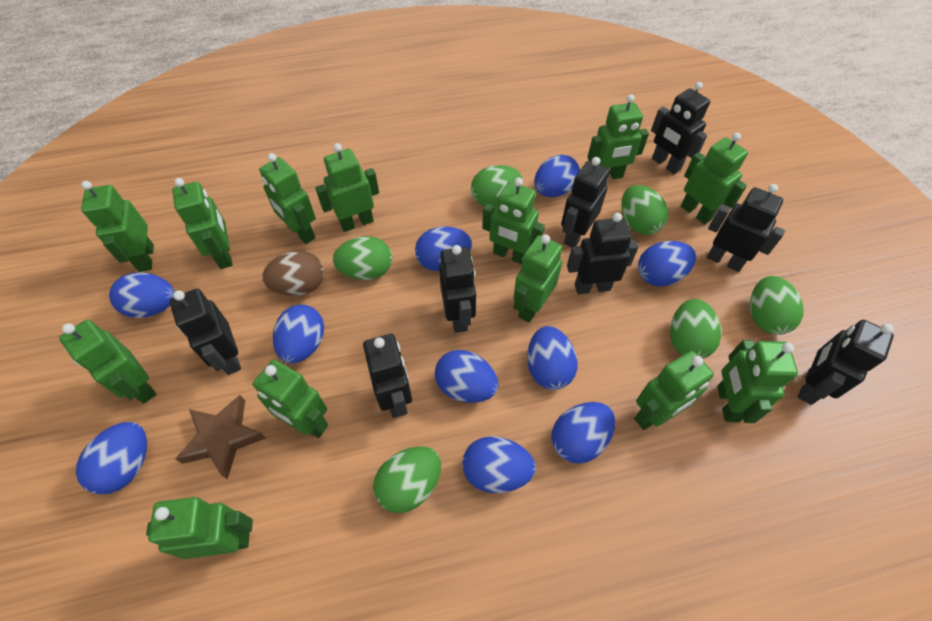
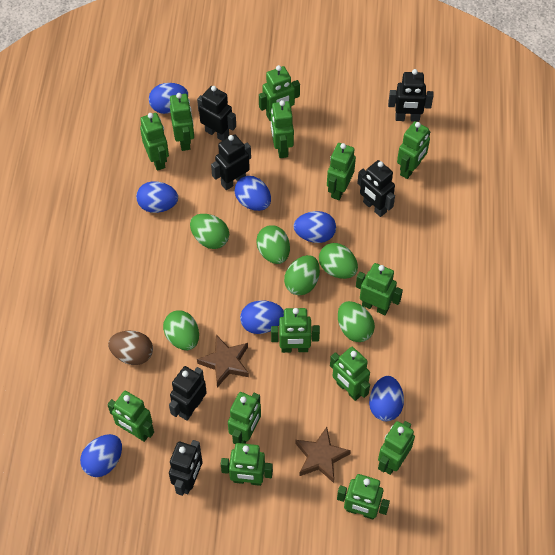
black robot: 8 -> 6
blue egg: 10 -> 7
brown star: 1 -> 2
green robot: 13 -> 14

